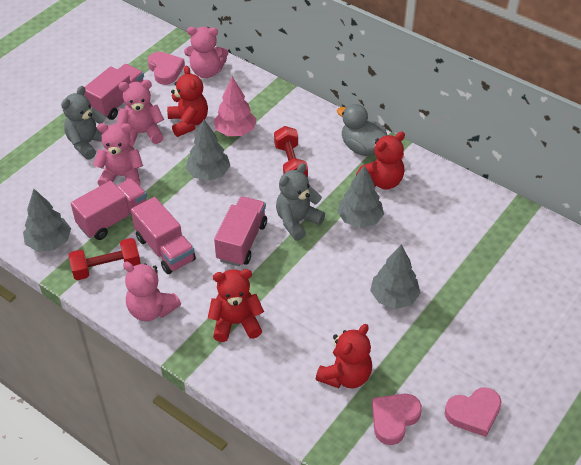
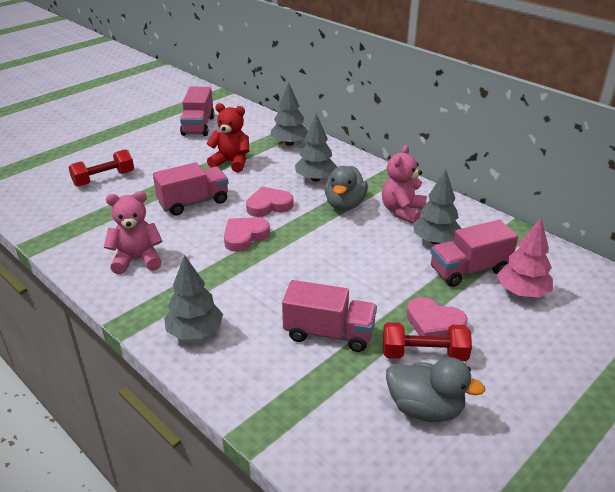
grey duck: 1 -> 2
grey teddy bear: 2 -> 0
pink teddy bear: 4 -> 2
red teddy bear: 4 -> 1

